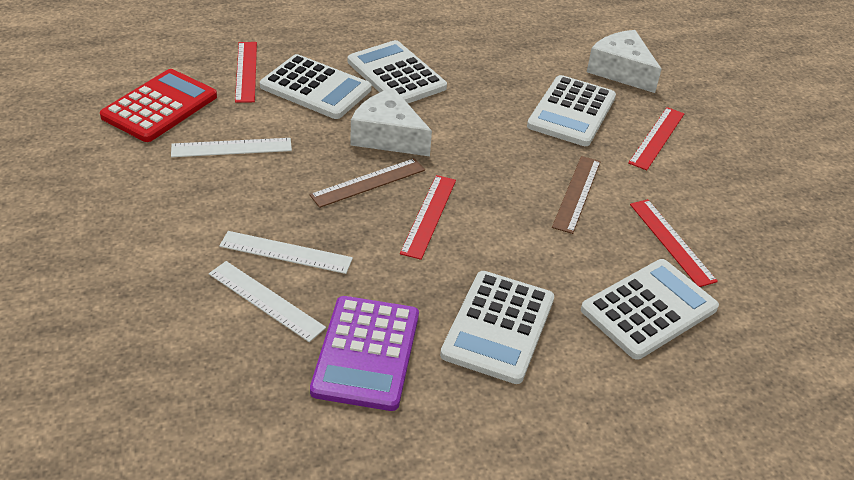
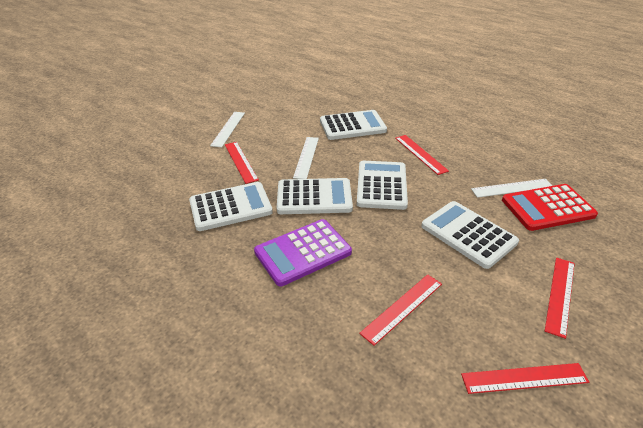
brown ruler: 2 -> 0
red ruler: 4 -> 5
white cheese: 2 -> 0

